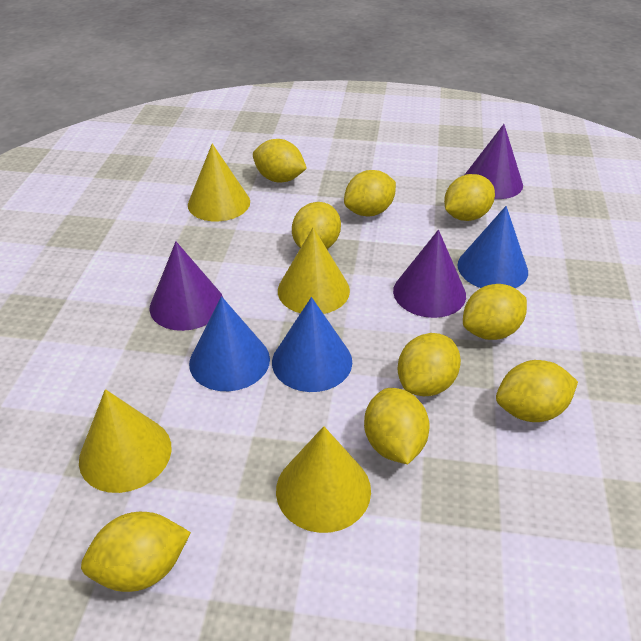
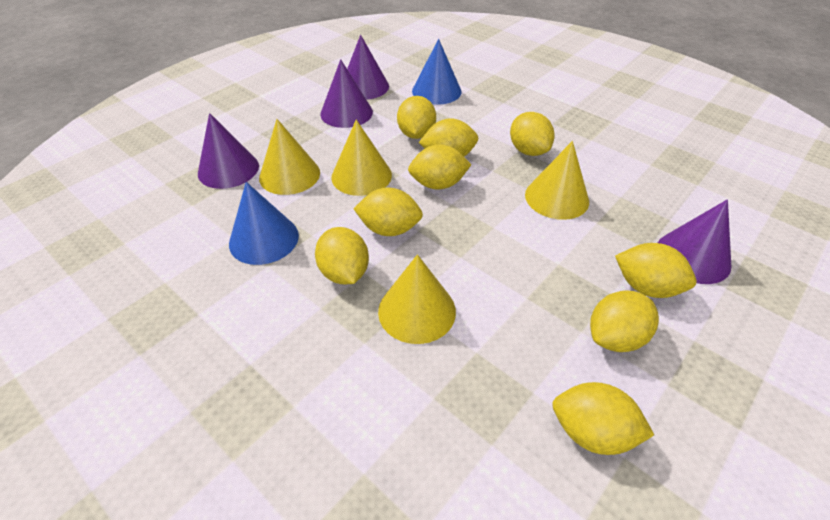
blue cone: 3 -> 2
purple cone: 3 -> 4

